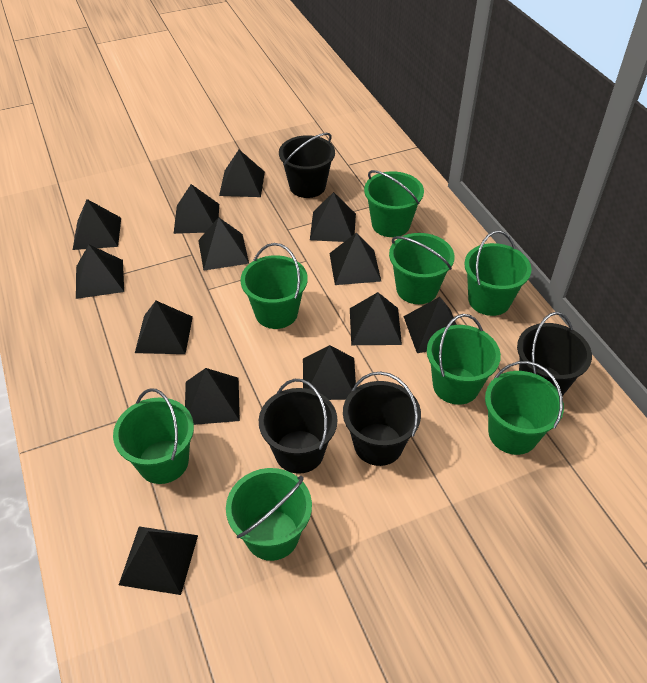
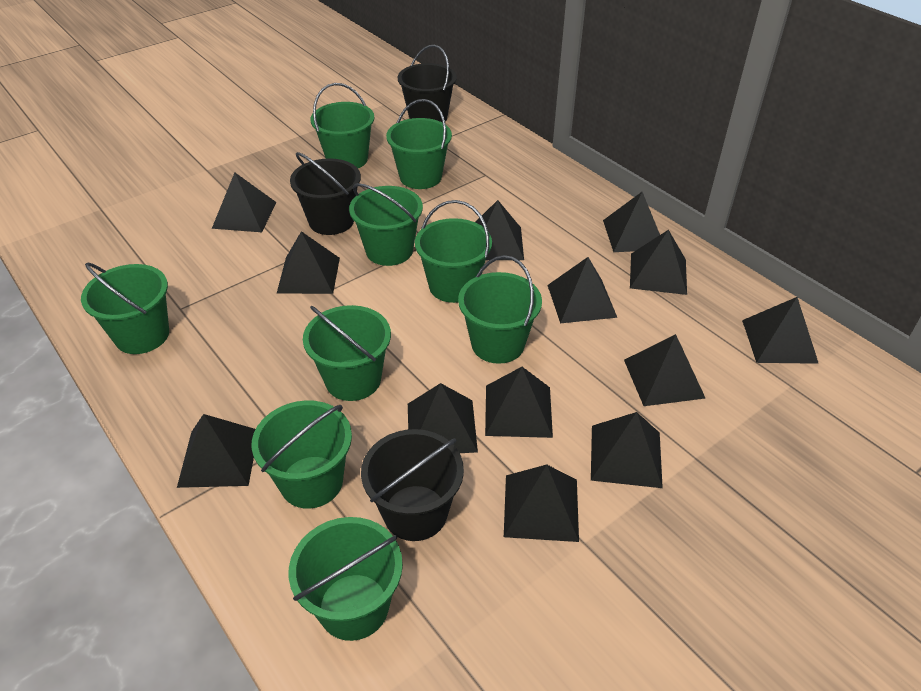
black bucket: 4 -> 3
green bucket: 8 -> 9

